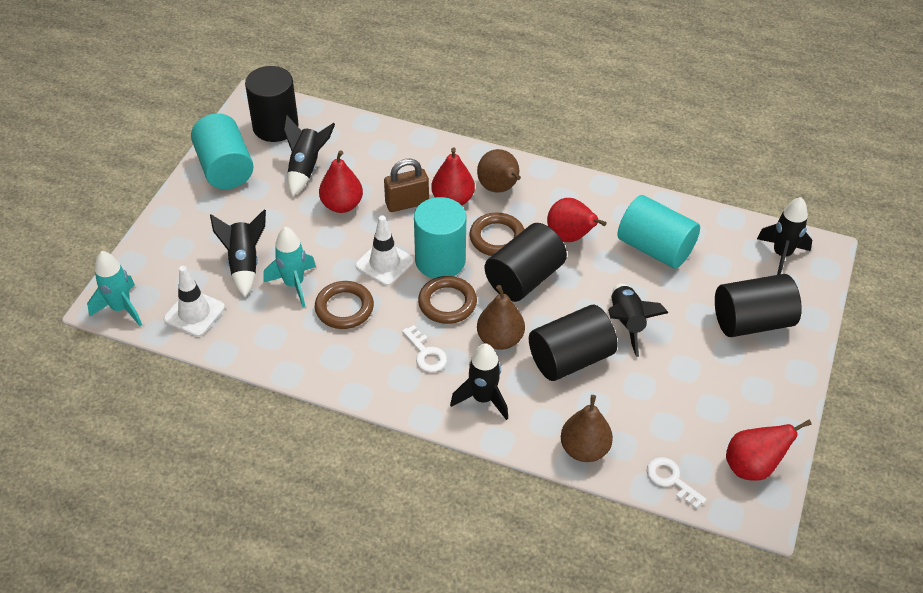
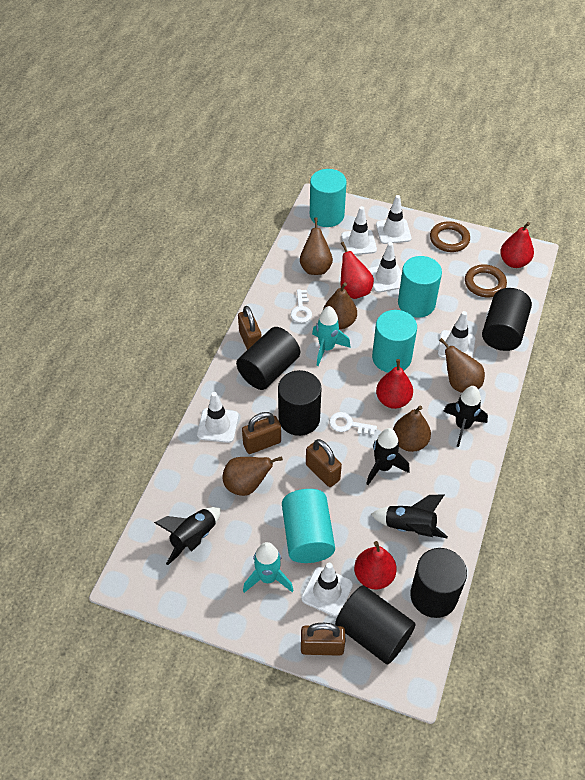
black cylinder: 4 -> 5
black rocket: 5 -> 4
brown padlock: 1 -> 4
brown pear: 3 -> 5
brown ring: 3 -> 2
turquoise cylinder: 3 -> 4
white traffic cone: 2 -> 6

